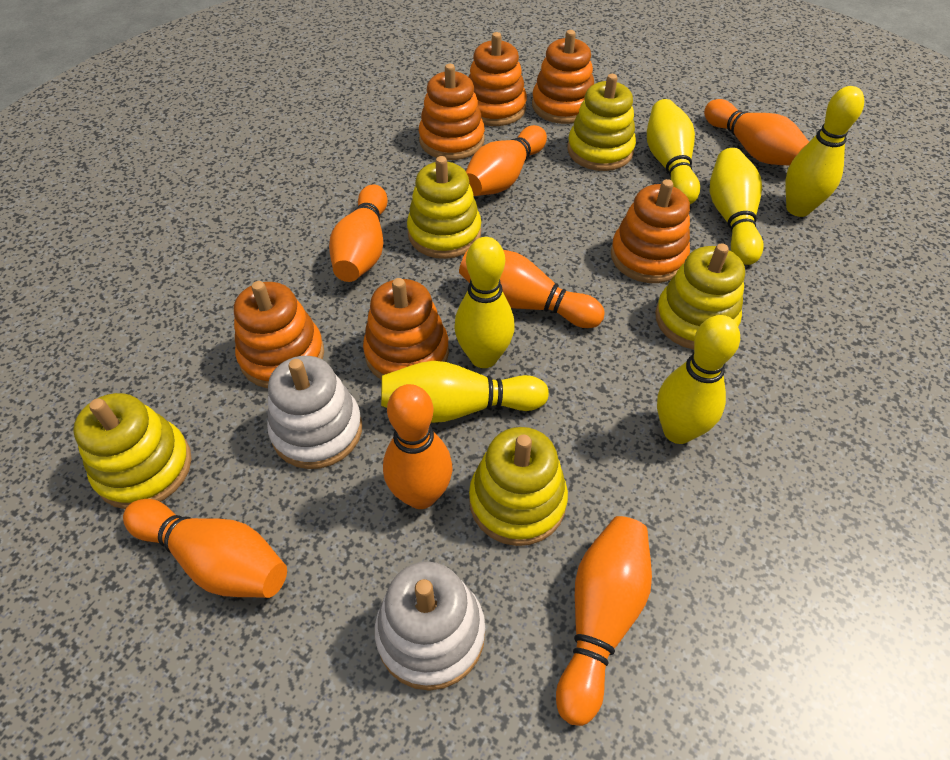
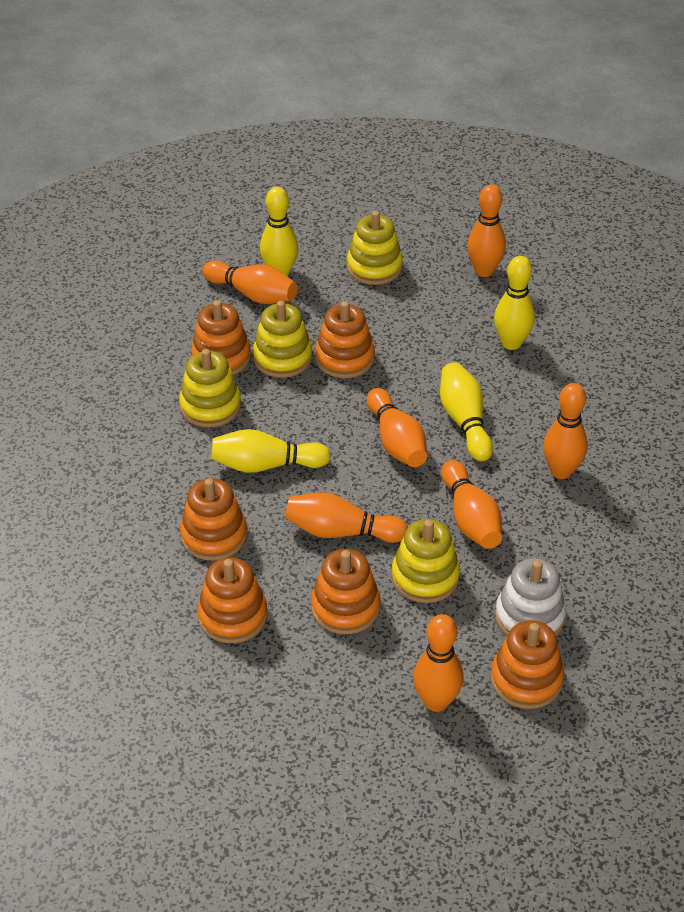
white stacking toy: 2 -> 1
yellow bowling pin: 6 -> 4
yellow stacking toy: 5 -> 4

